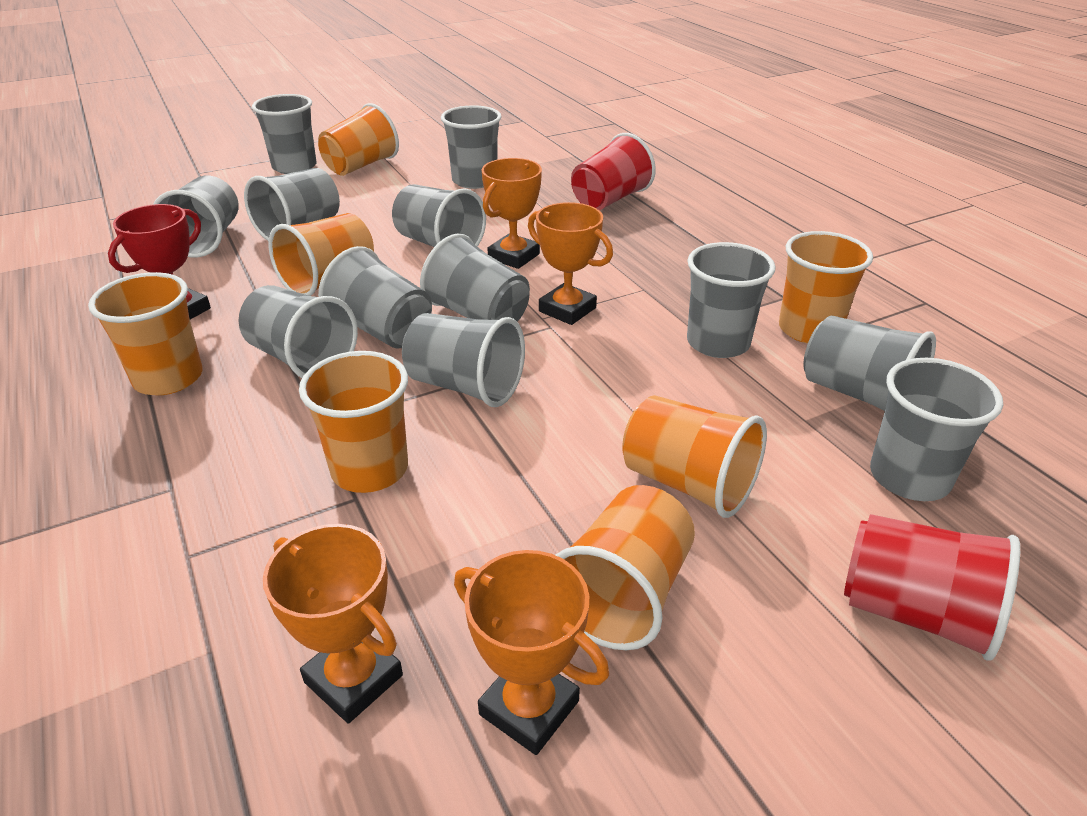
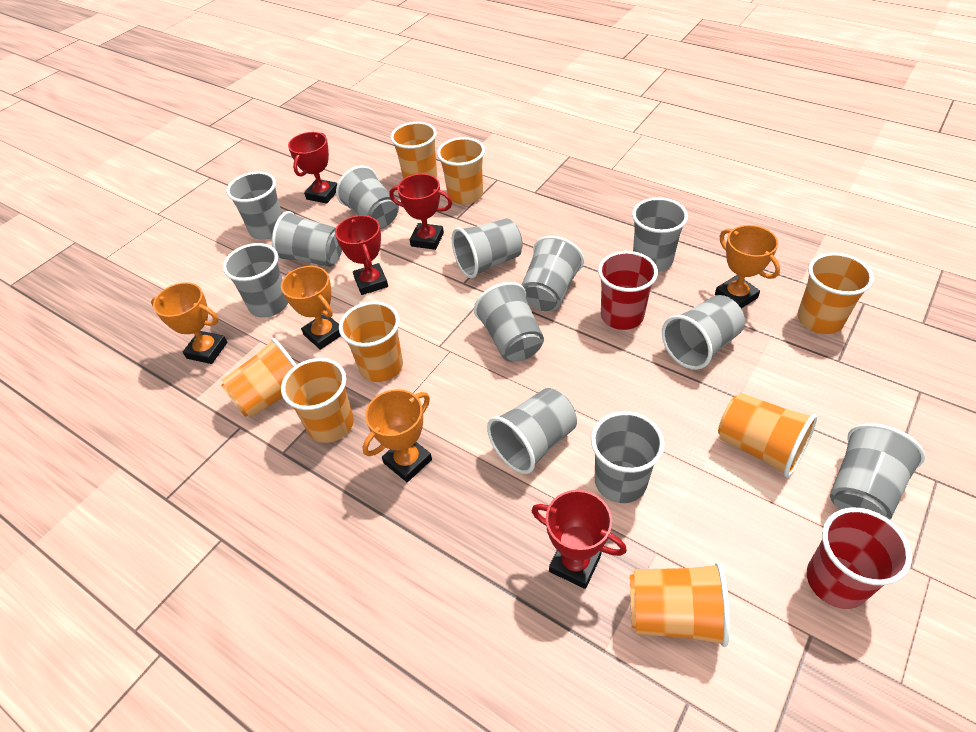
orange cup: 7 -> 8
red trophy: 1 -> 4

